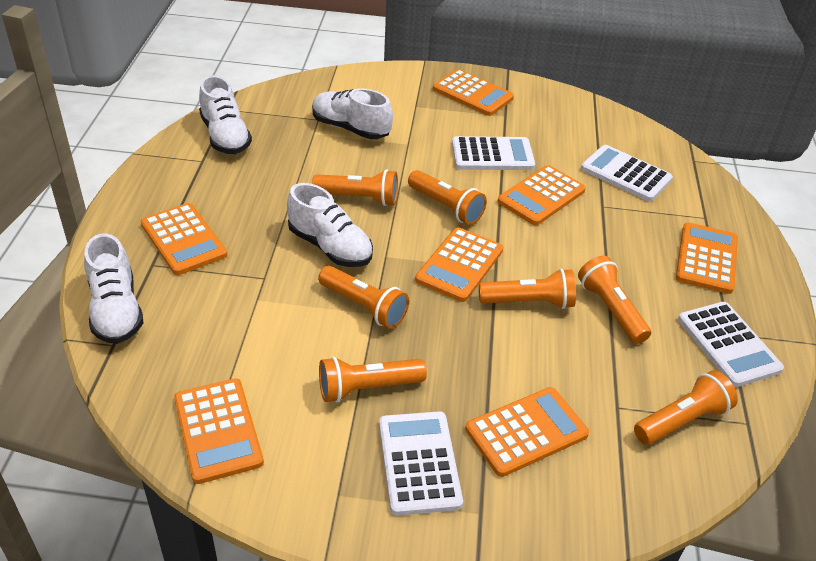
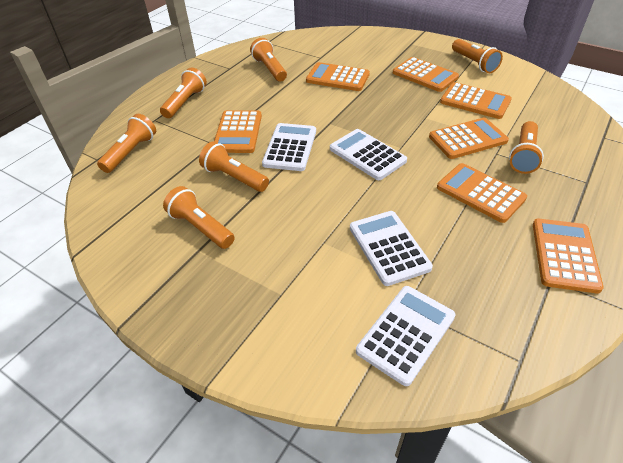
white shoe: 4 -> 0

